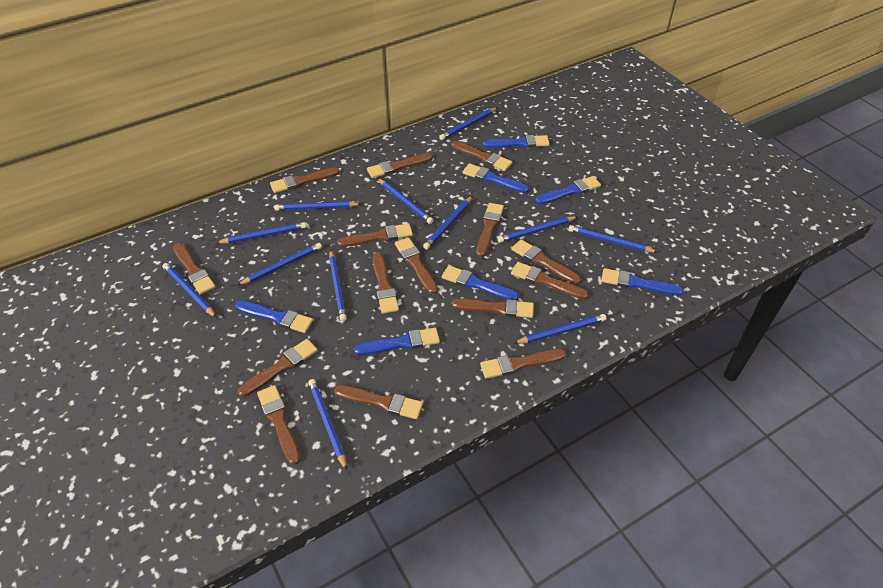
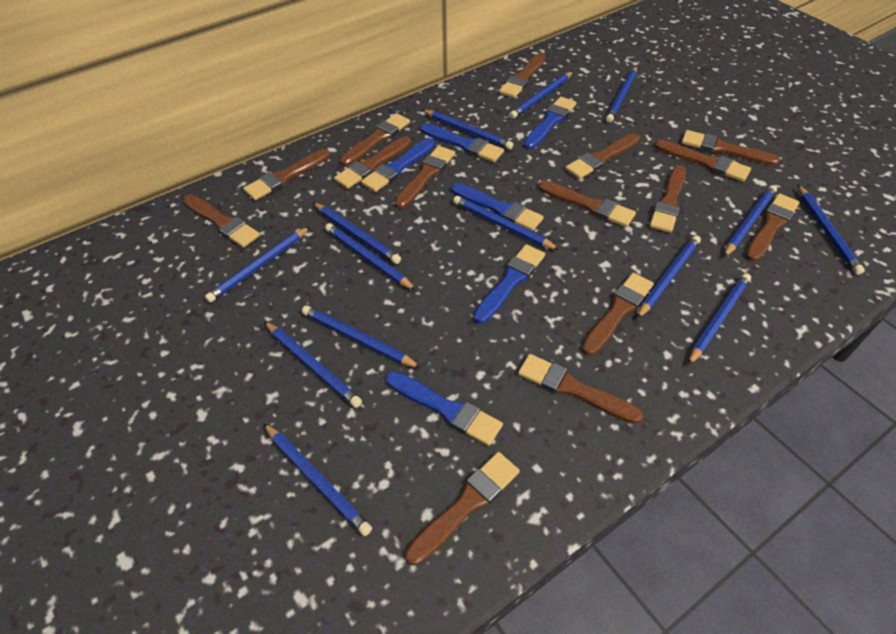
blue brush: 7 -> 6
blue pencil: 12 -> 14

